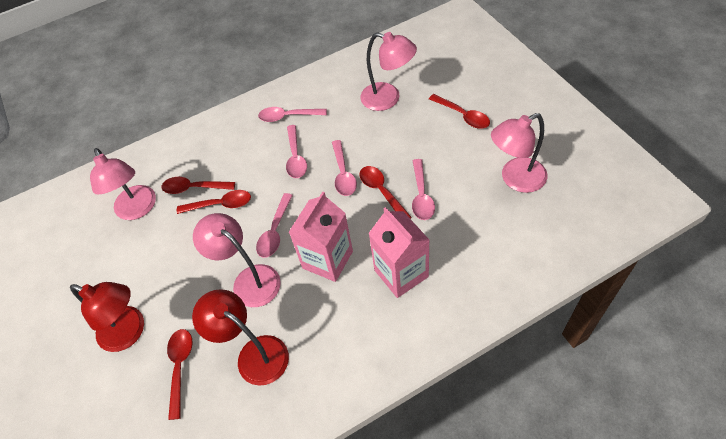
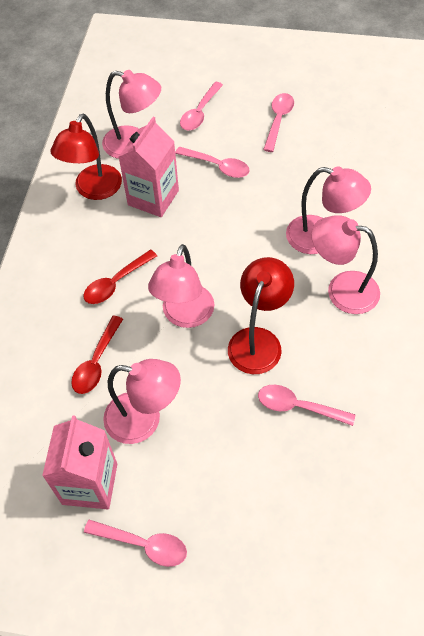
pink lamp: 4 -> 5
red spoon: 5 -> 2

